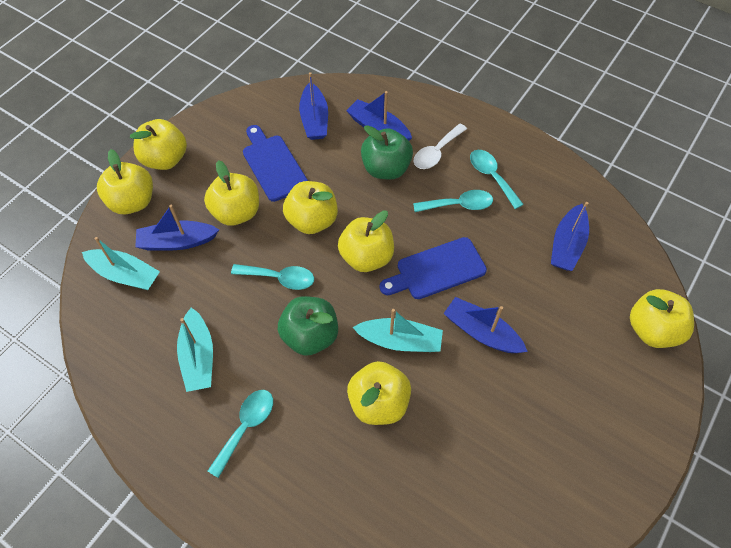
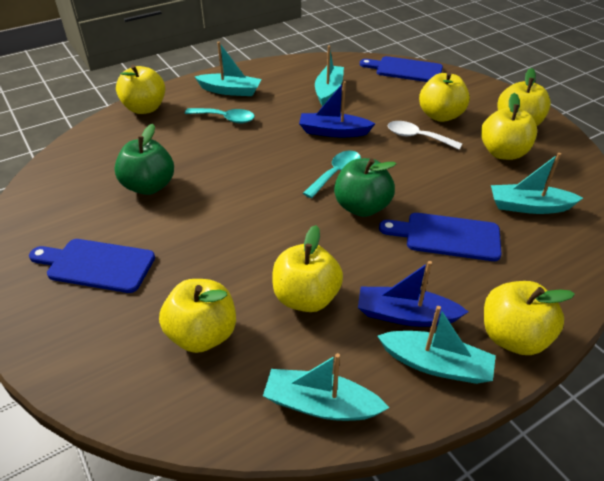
blue boat: 5 -> 2
blue cutting board: 2 -> 3
turquoise boat: 3 -> 5
turquoise spoon: 4 -> 2

